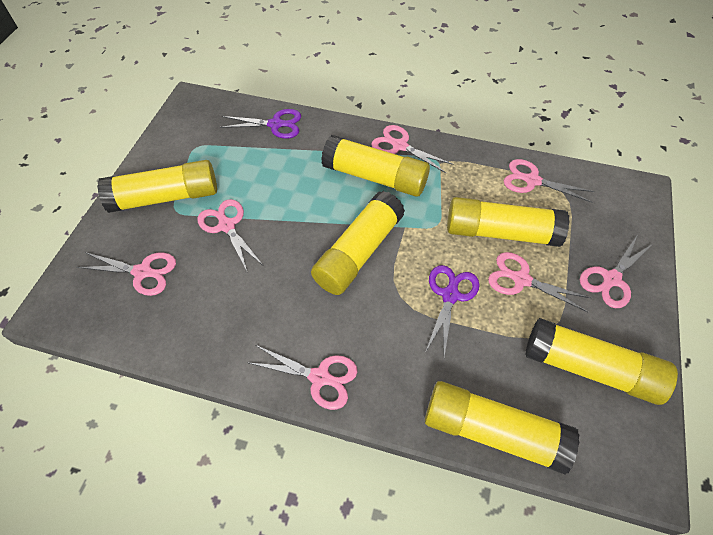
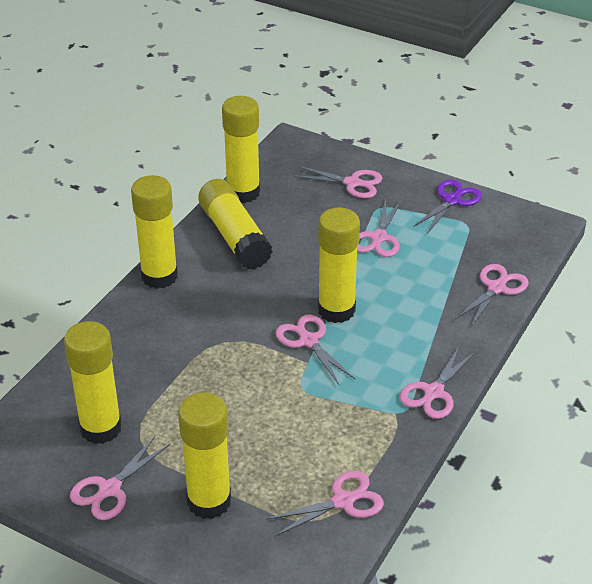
purple scissors: 2 -> 1

